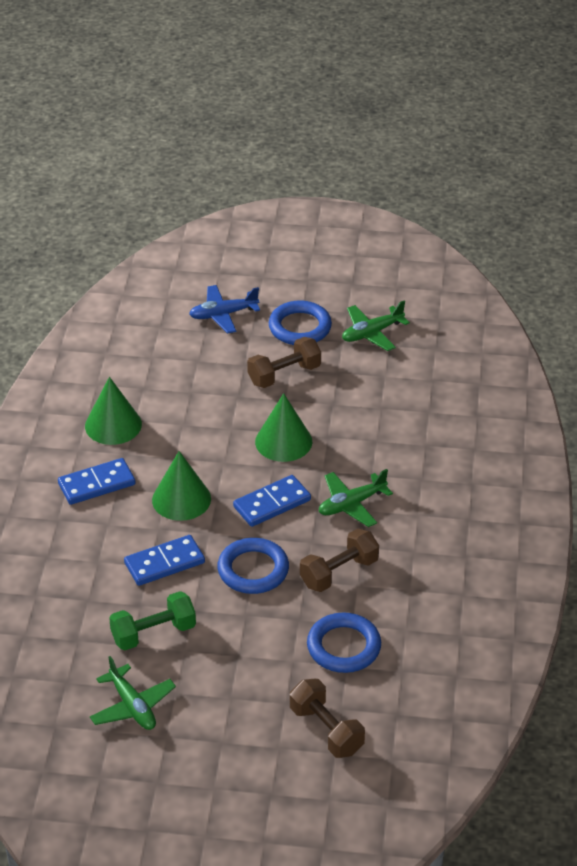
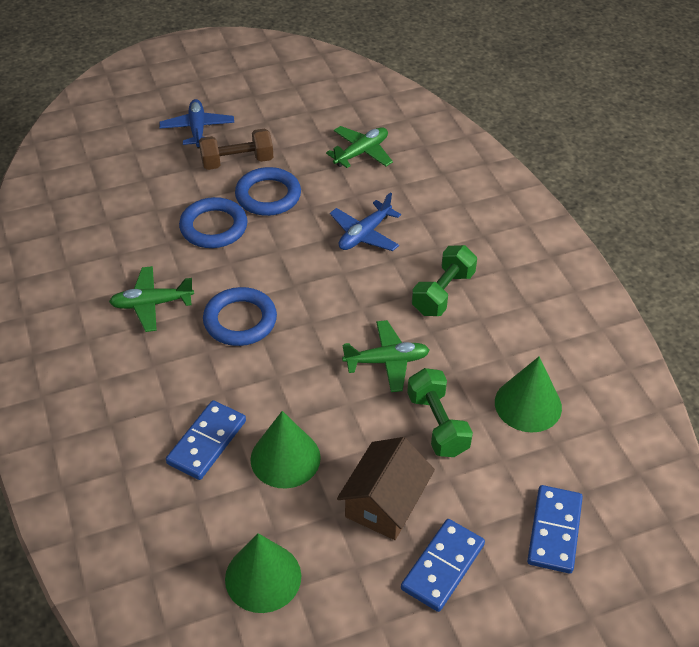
blue plane: 1 -> 2
brown dumbbell: 3 -> 1
brown house: 0 -> 1
green dumbbell: 1 -> 2

